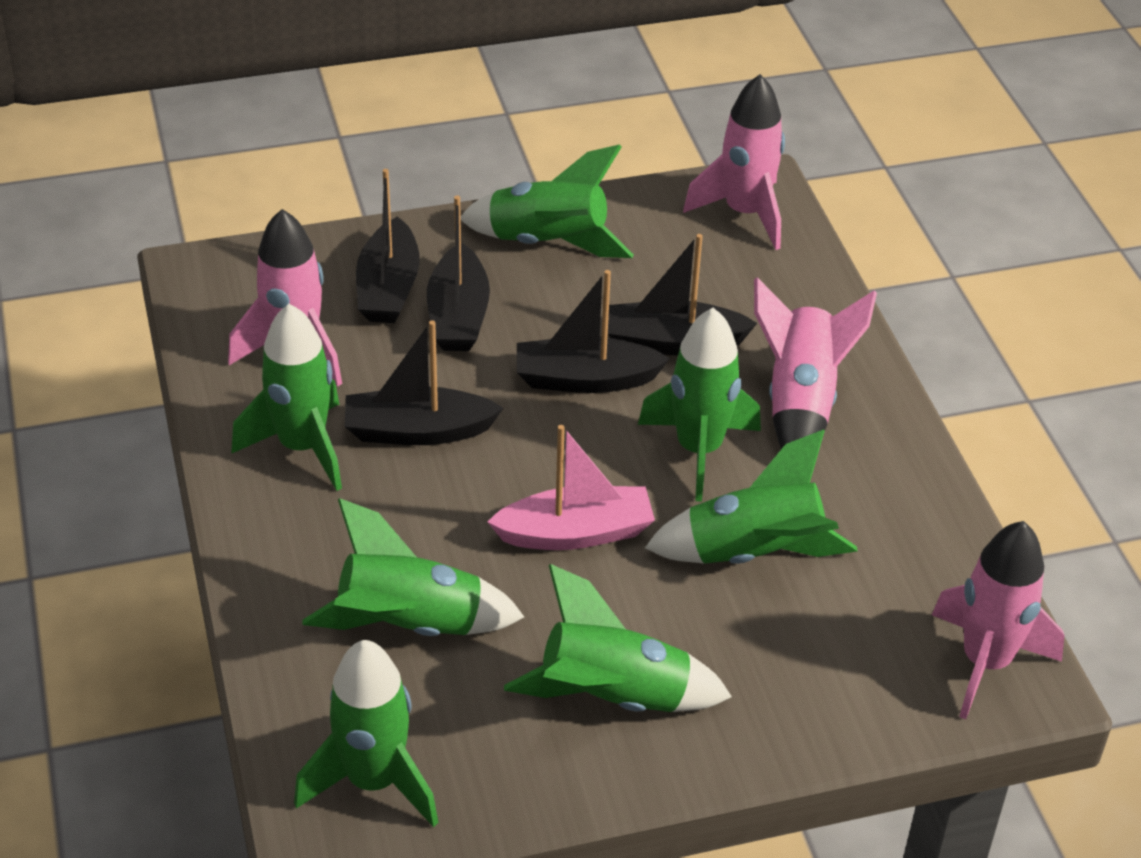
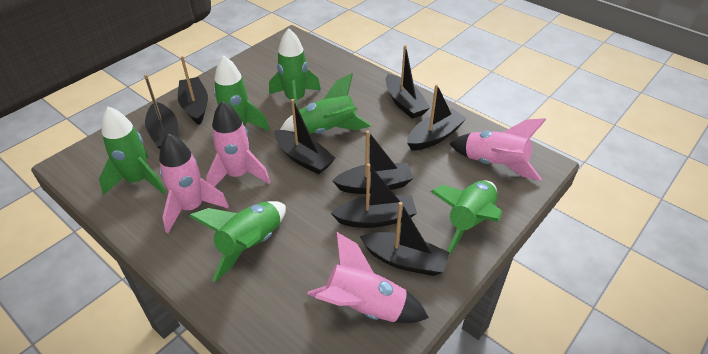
black boat: 5 -> 8
green rocket: 7 -> 6
pink boat: 1 -> 0

